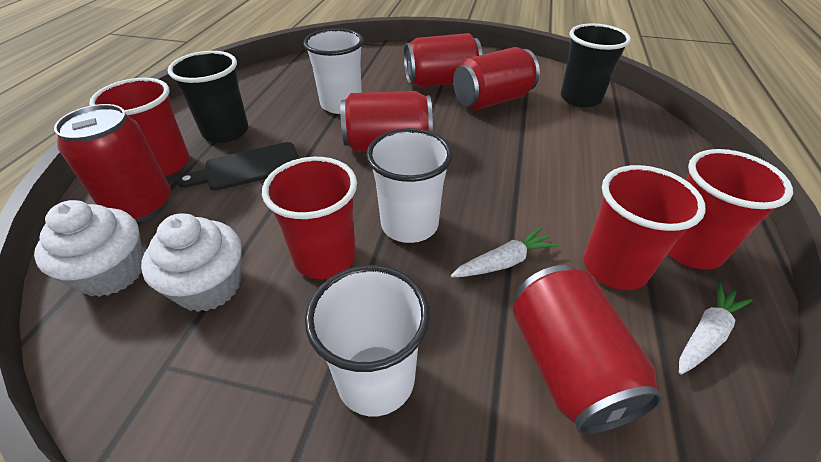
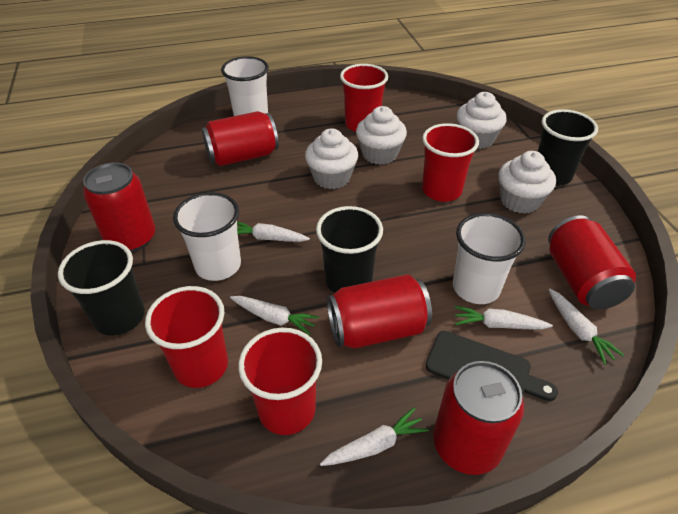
black cup: 2 -> 3
white carrot: 2 -> 5
white cupcake: 2 -> 4

